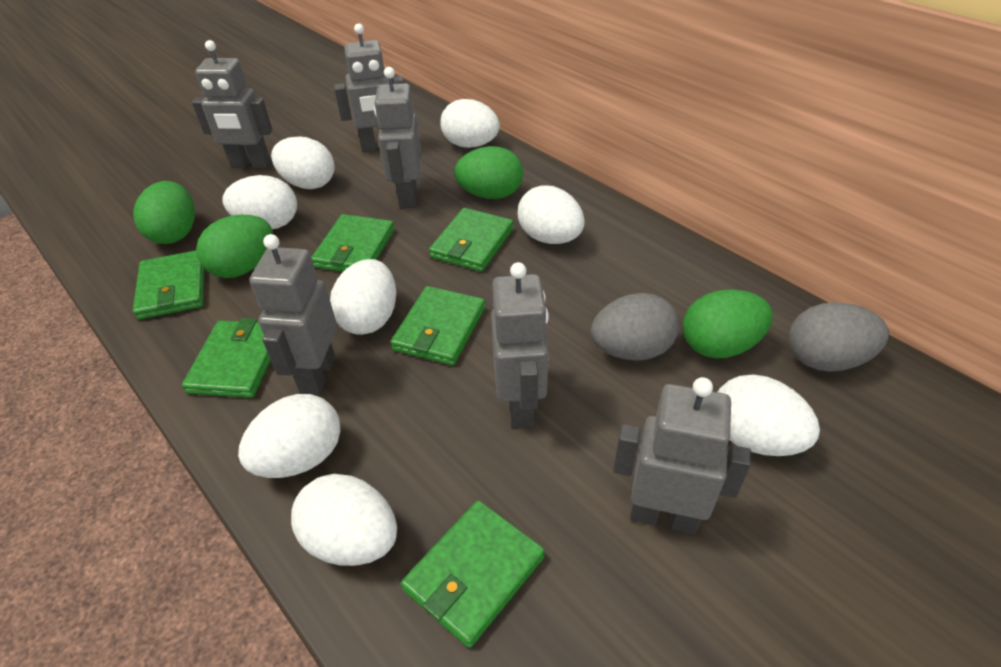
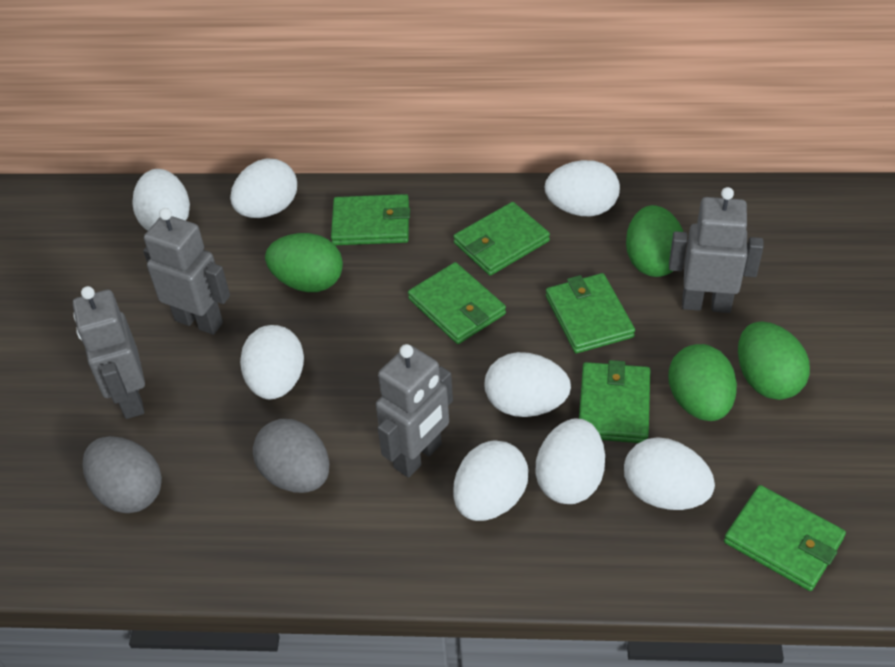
grey robot: 6 -> 4

